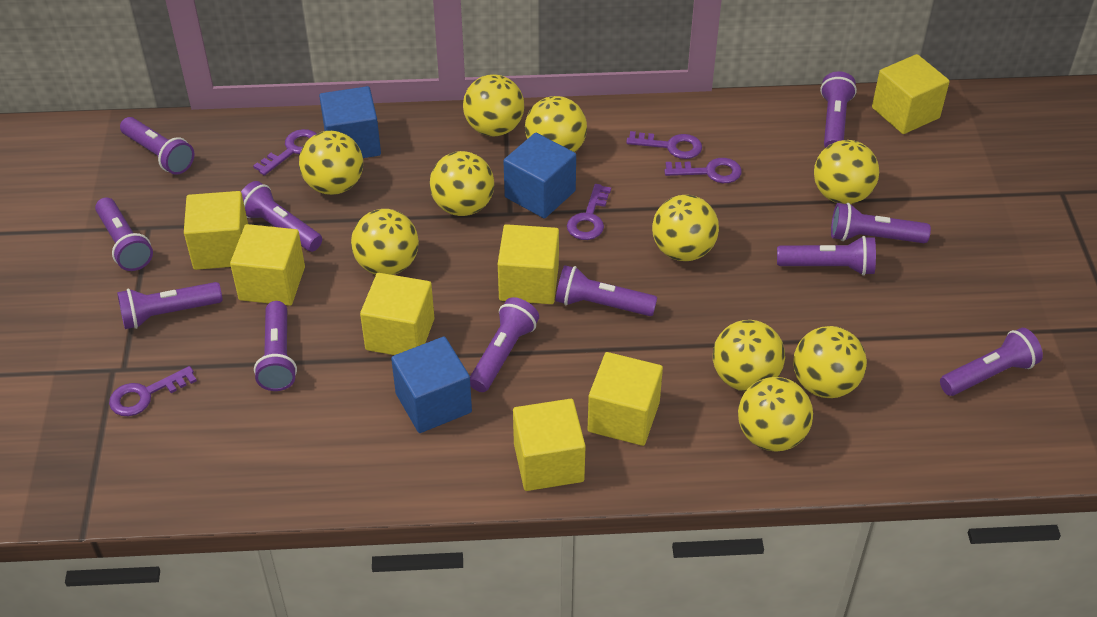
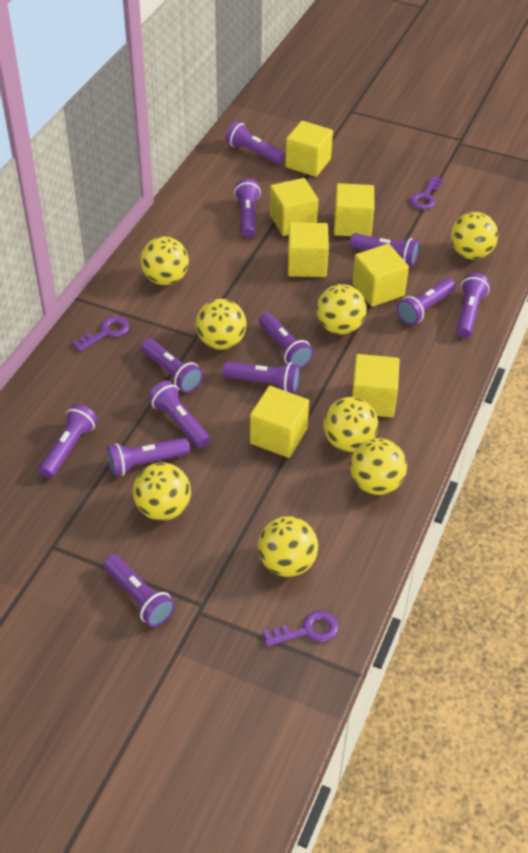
blue cube: 3 -> 0
purple flashlight: 11 -> 12
purple key: 5 -> 3
yellow ball: 10 -> 8

